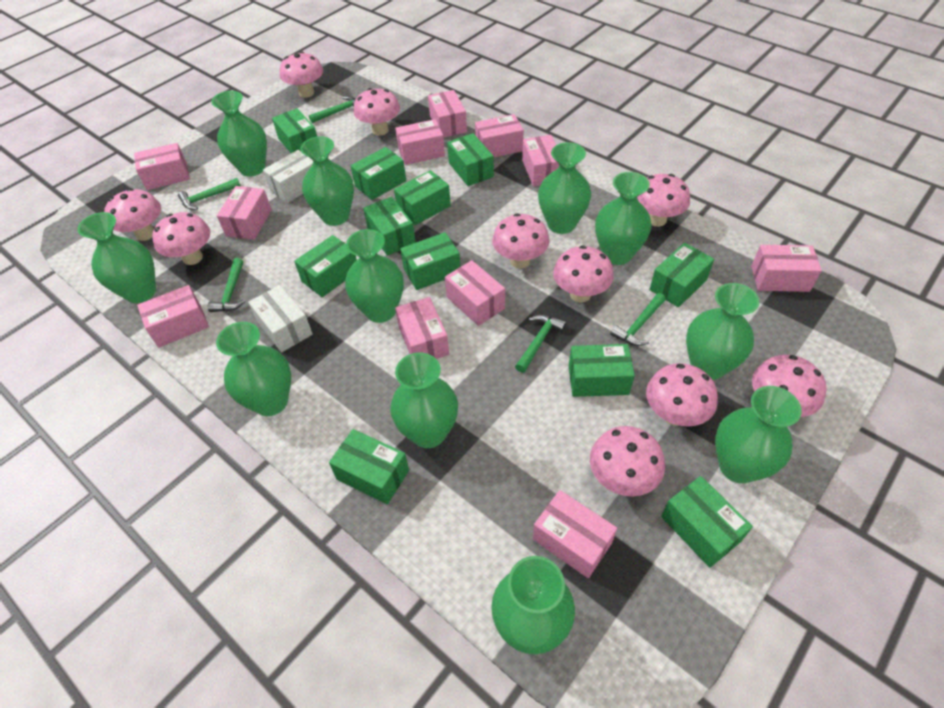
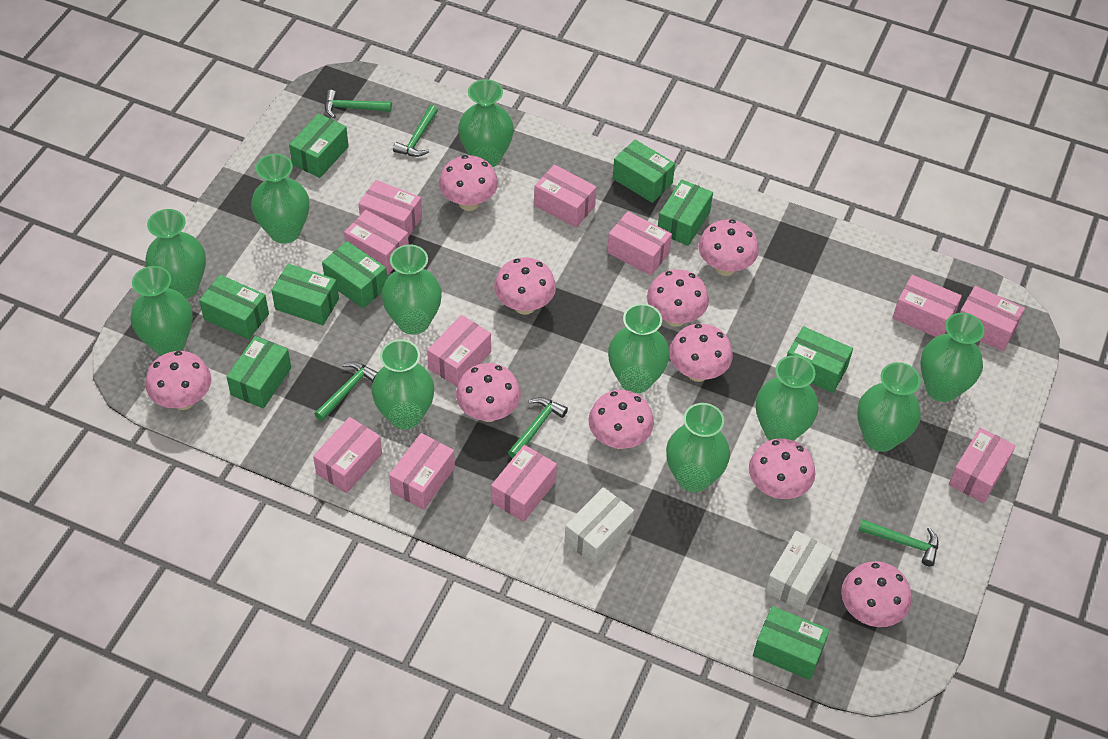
green box: 11 -> 9

